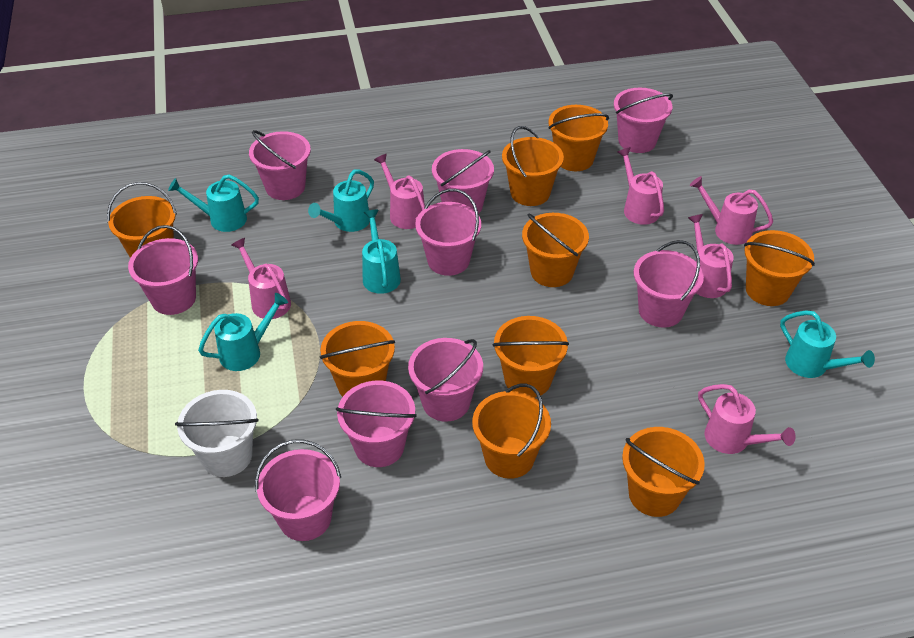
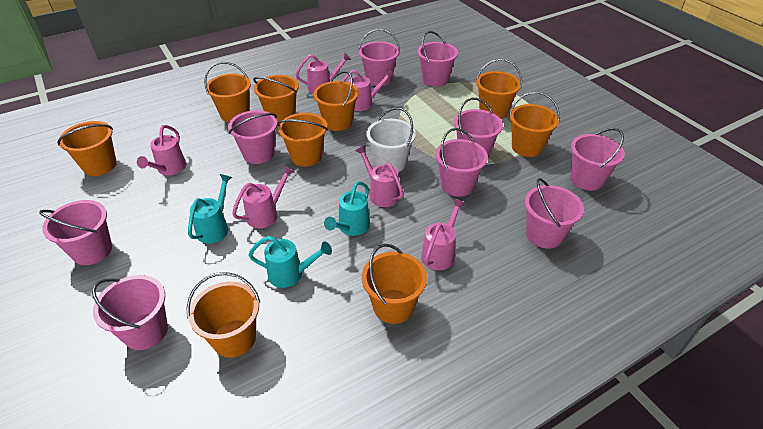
turquoise watering can: 5 -> 3

